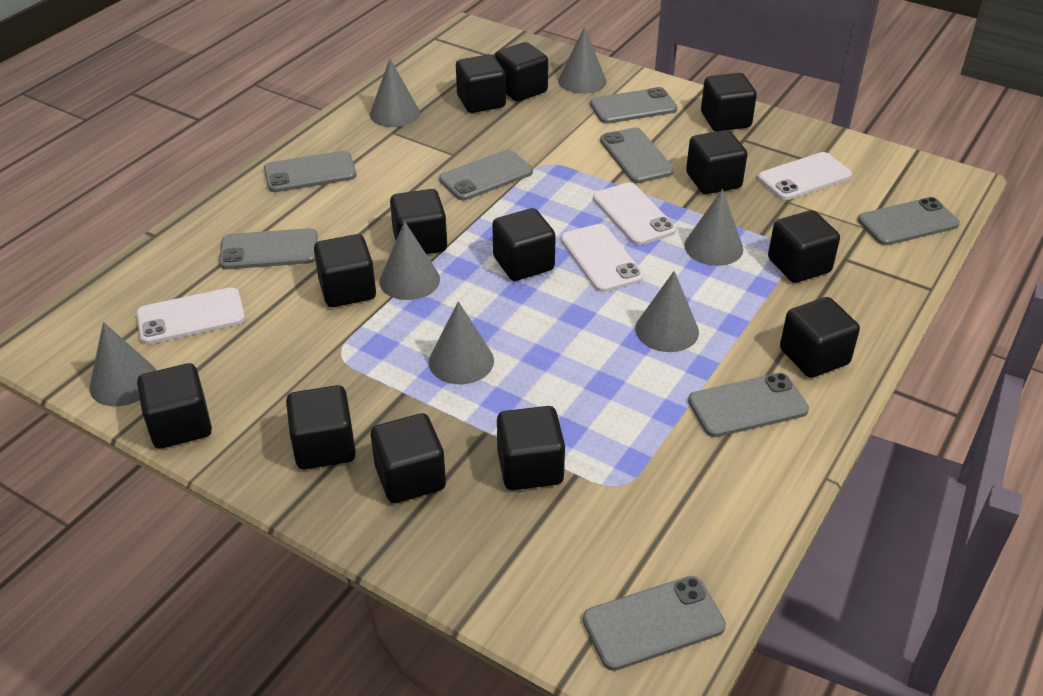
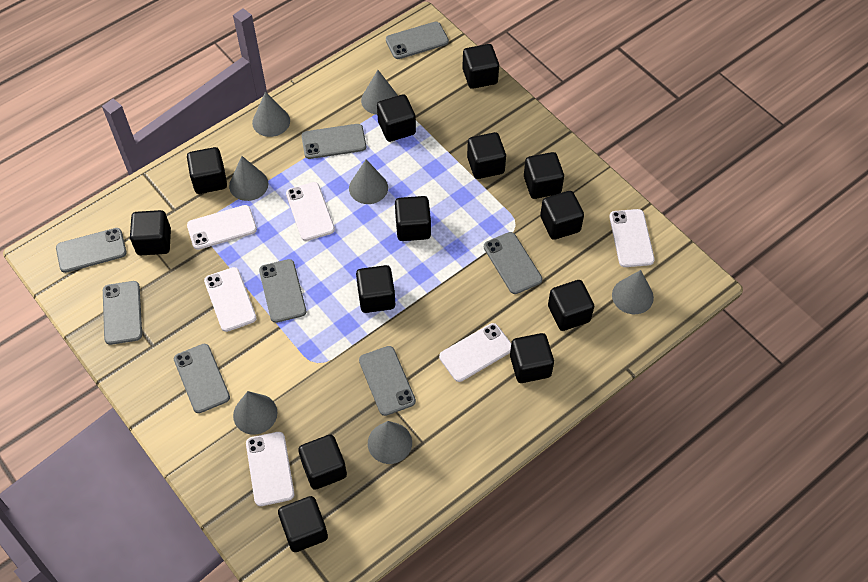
white phone: 4 -> 6

